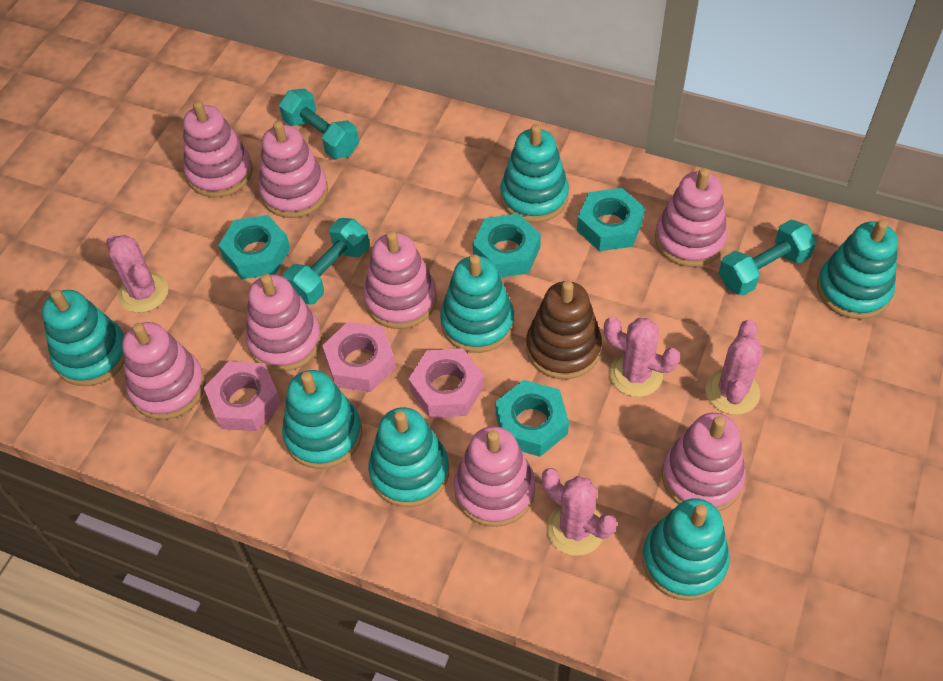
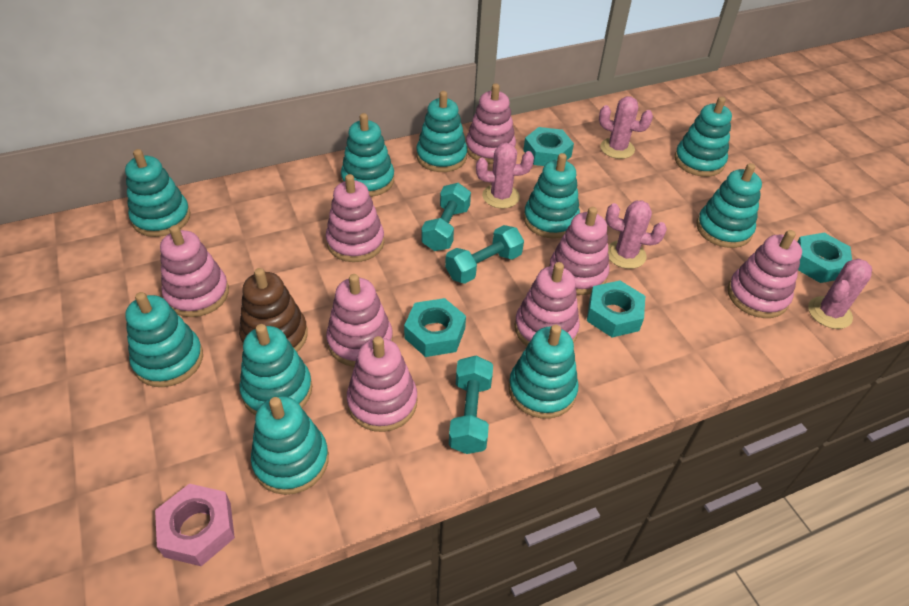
pink nut: 3 -> 1
turquoise stacking toy: 7 -> 10

